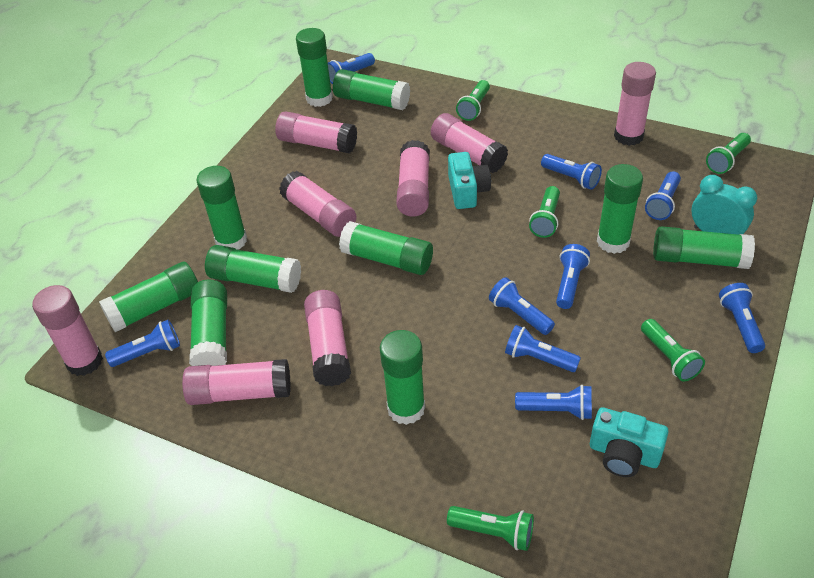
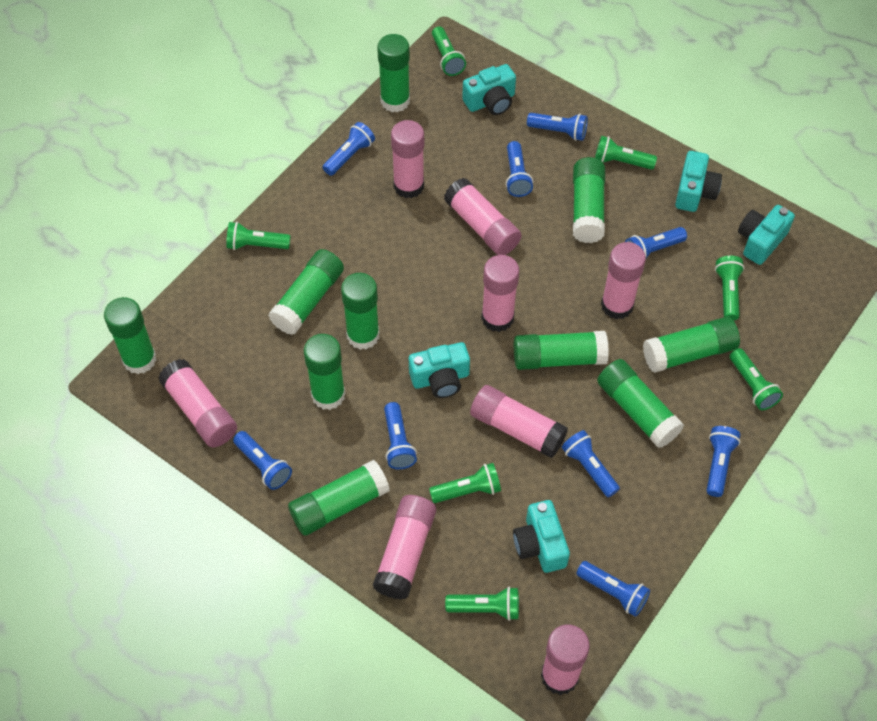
green flashlight: 5 -> 7
turquoise camera: 2 -> 5
turquoise clock: 1 -> 0

